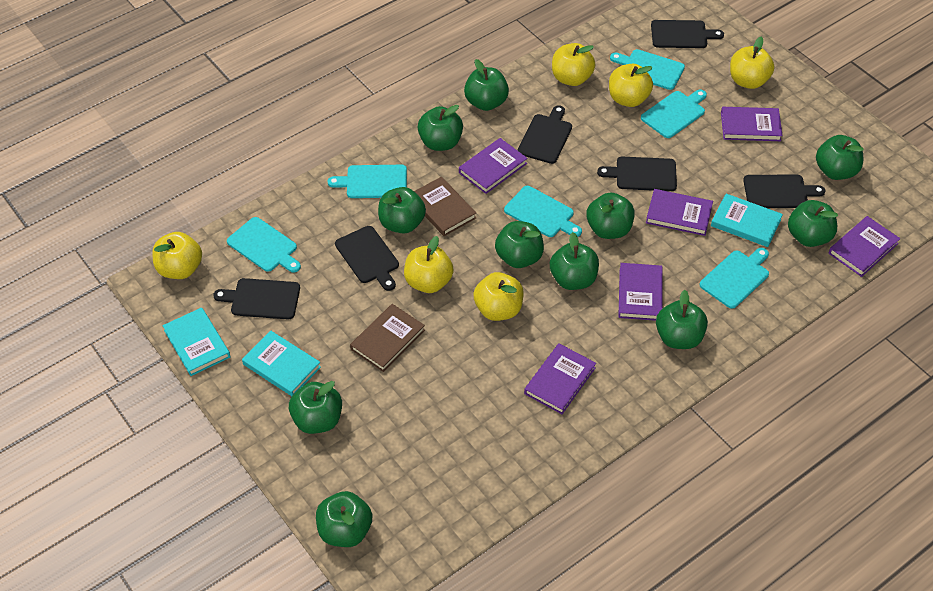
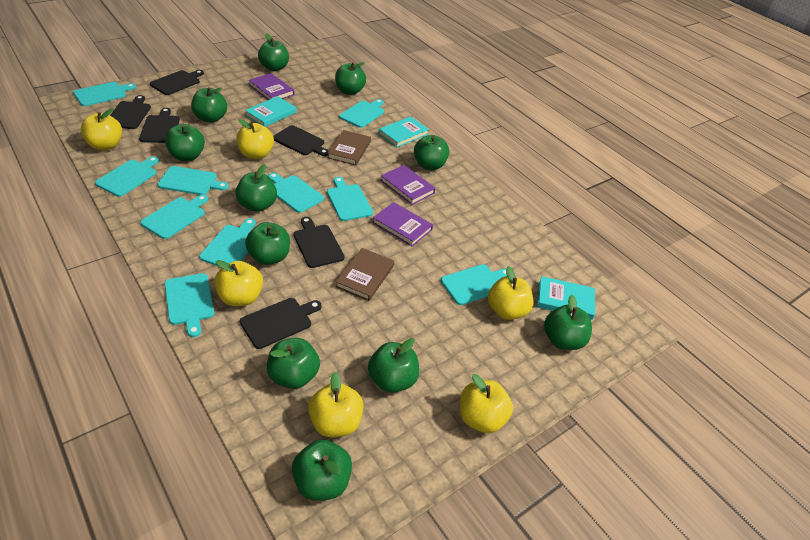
purple book: 6 -> 3
turquoise cutting board: 6 -> 10

